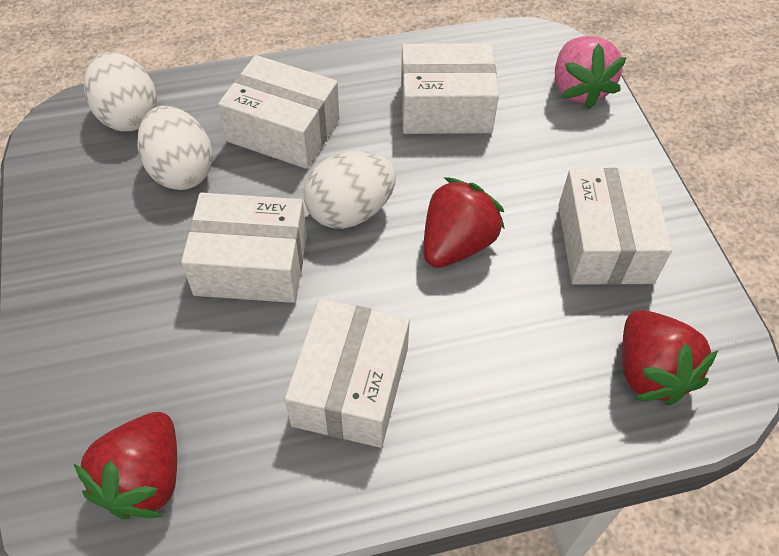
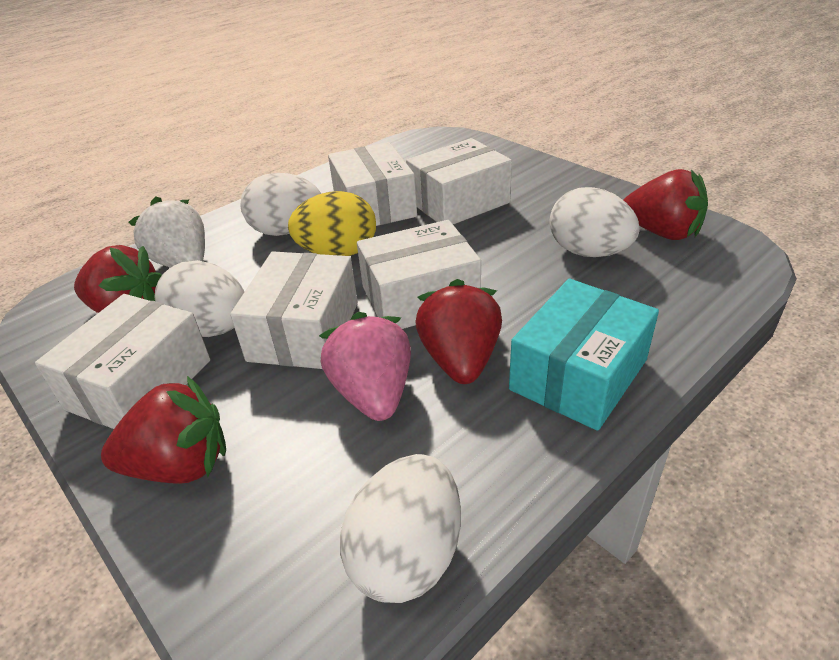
red strawberry: 3 -> 4
turquoise box: 0 -> 1
white egg: 3 -> 4
white strawberry: 0 -> 1
yellow egg: 0 -> 1

